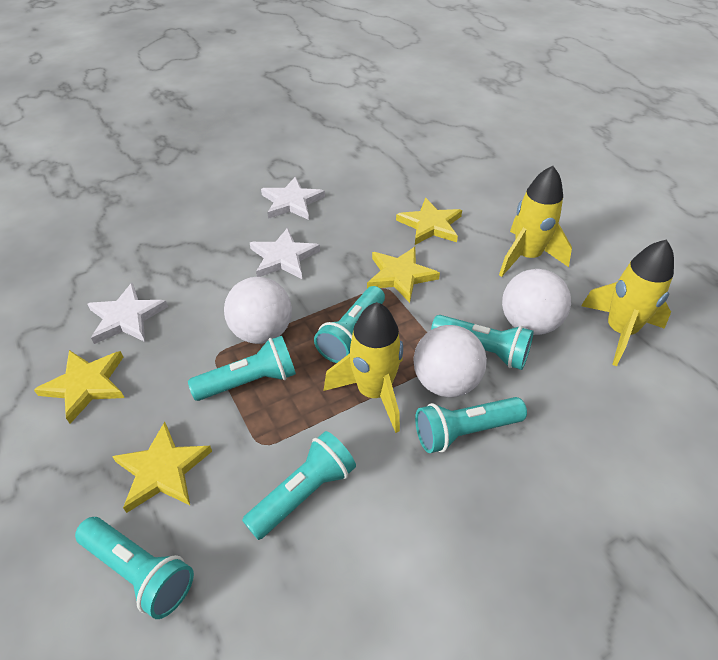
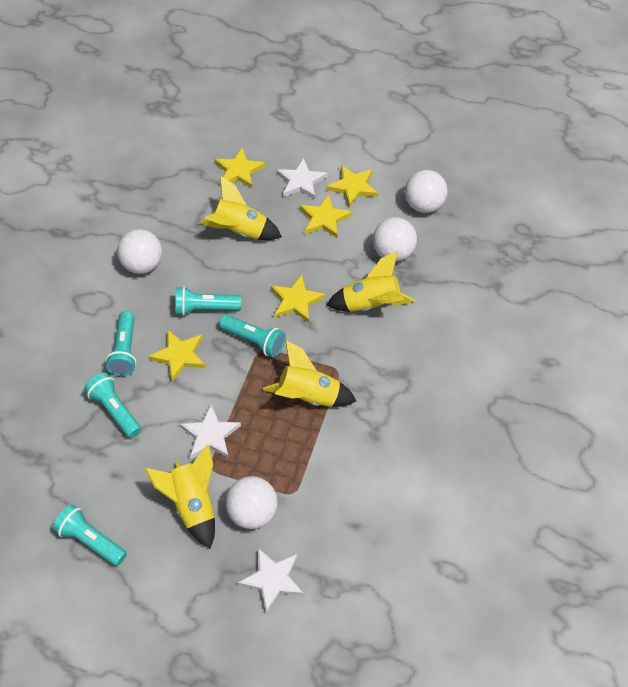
turquoise flashlight: 6 -> 5
white ball: 3 -> 4
yellow rocket: 3 -> 4
yellow star: 4 -> 5

